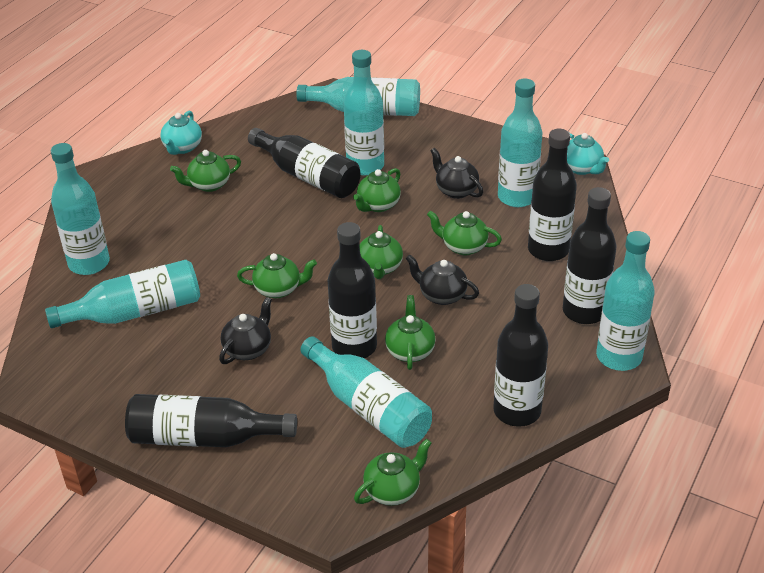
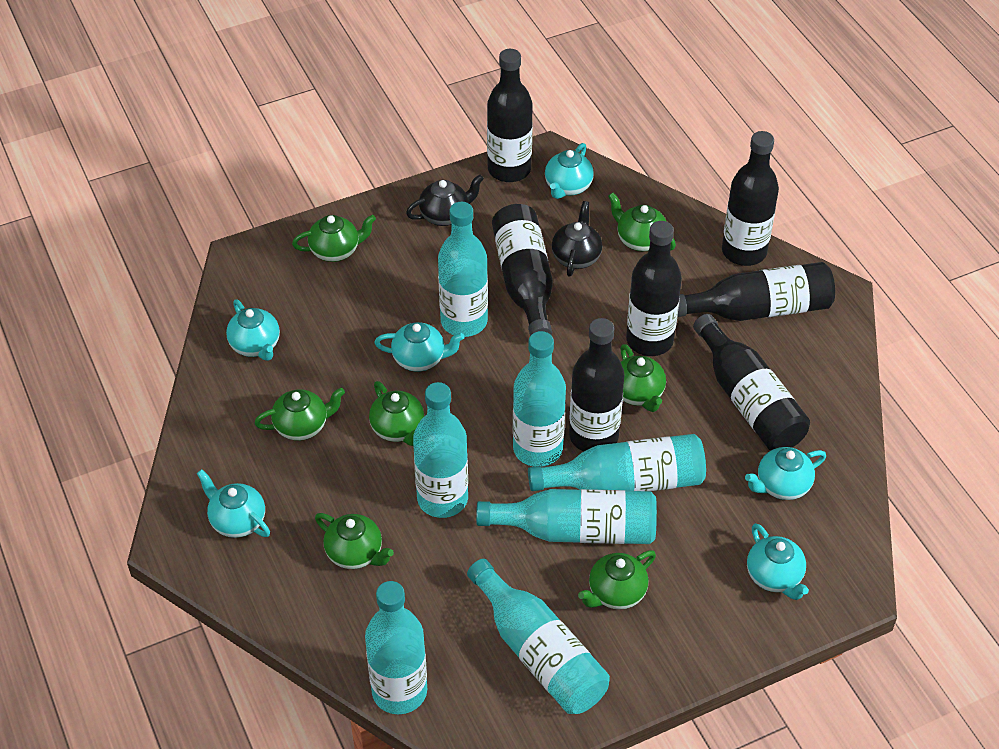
black bottle: 6 -> 7
black teapot: 3 -> 2
turquoise teapot: 2 -> 6

